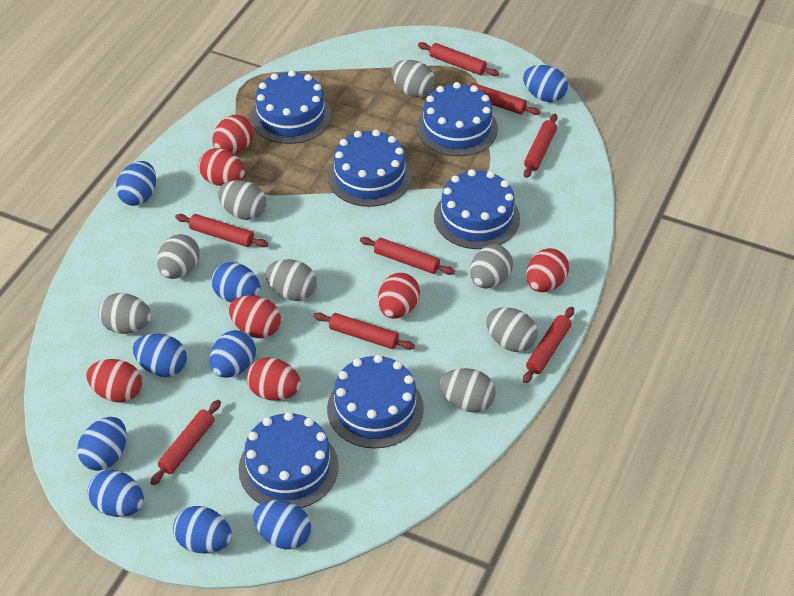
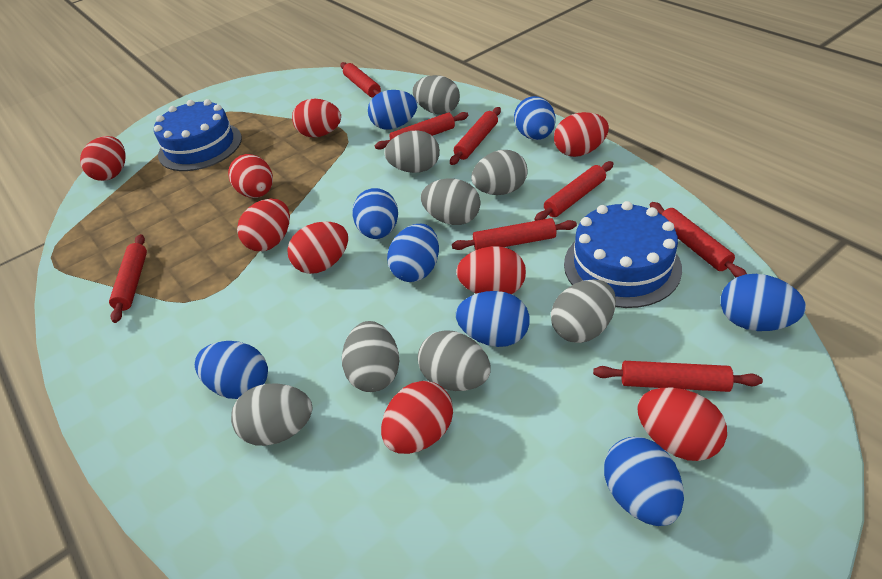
blue cake: 6 -> 2
blue egg: 9 -> 8
red egg: 7 -> 9

